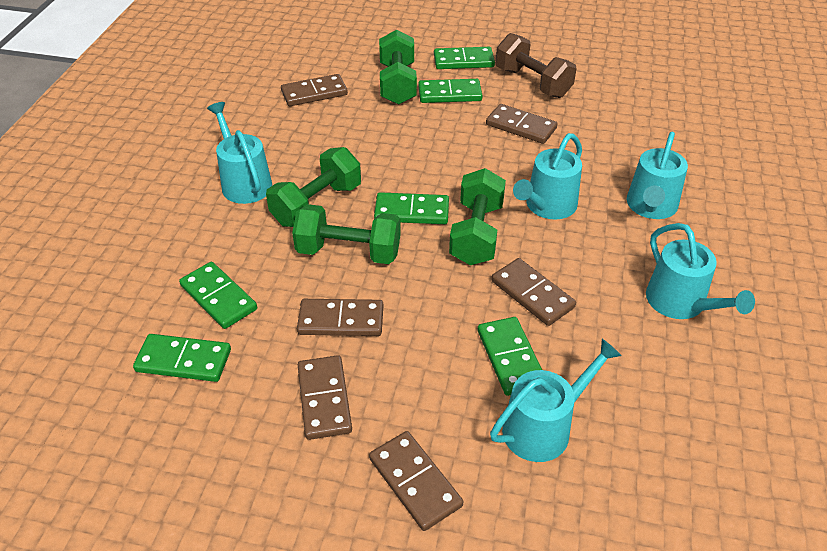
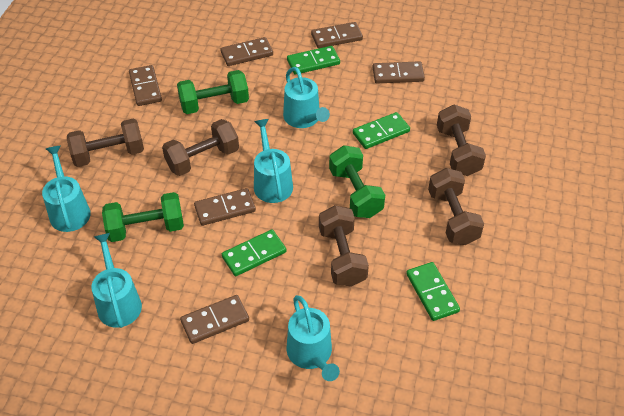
brown dumbbell: 1 -> 5
green domino: 6 -> 4
green dumbbell: 4 -> 3

